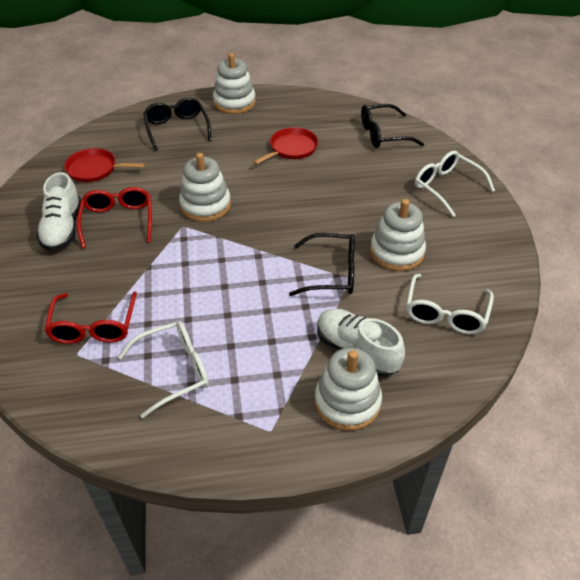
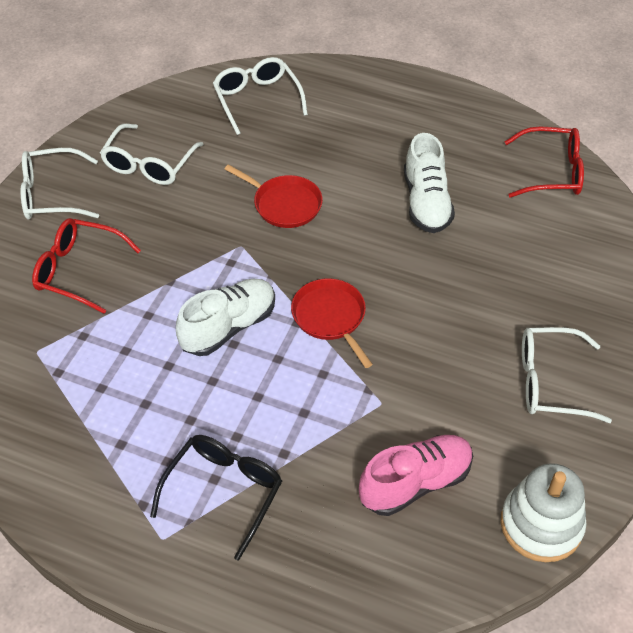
black glasses: 3 -> 1
pink shoe: 0 -> 1
white glasses: 3 -> 4
white stacking toy: 4 -> 1

